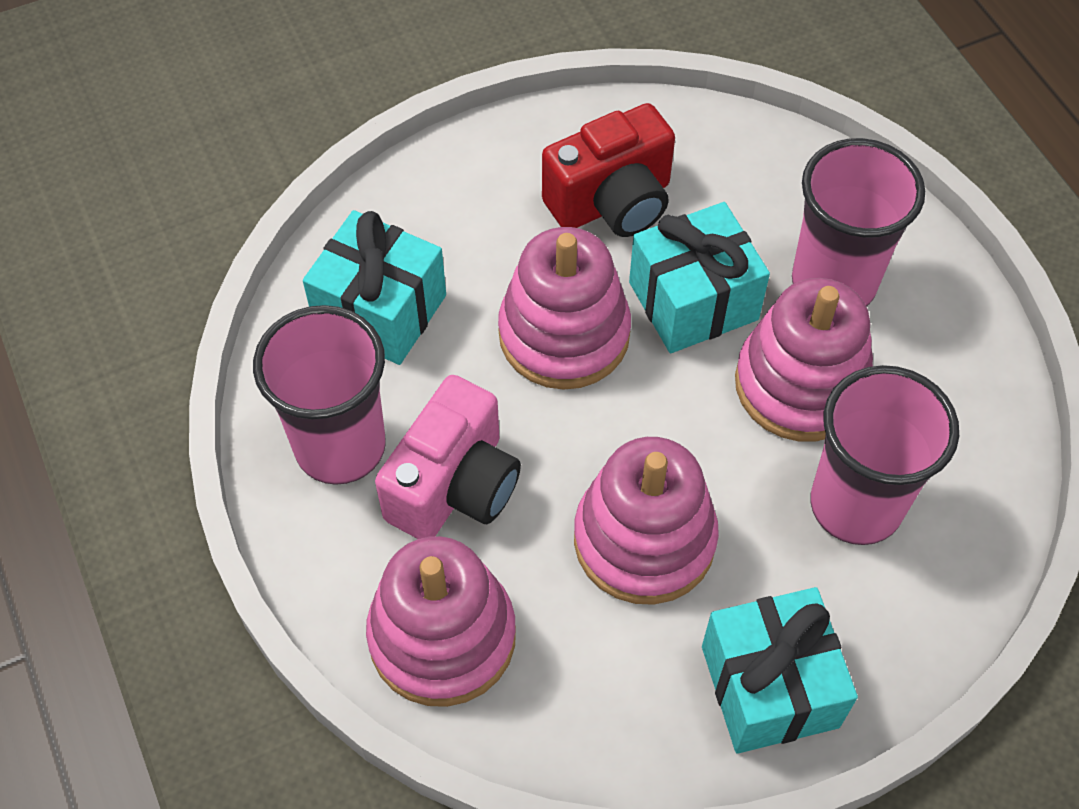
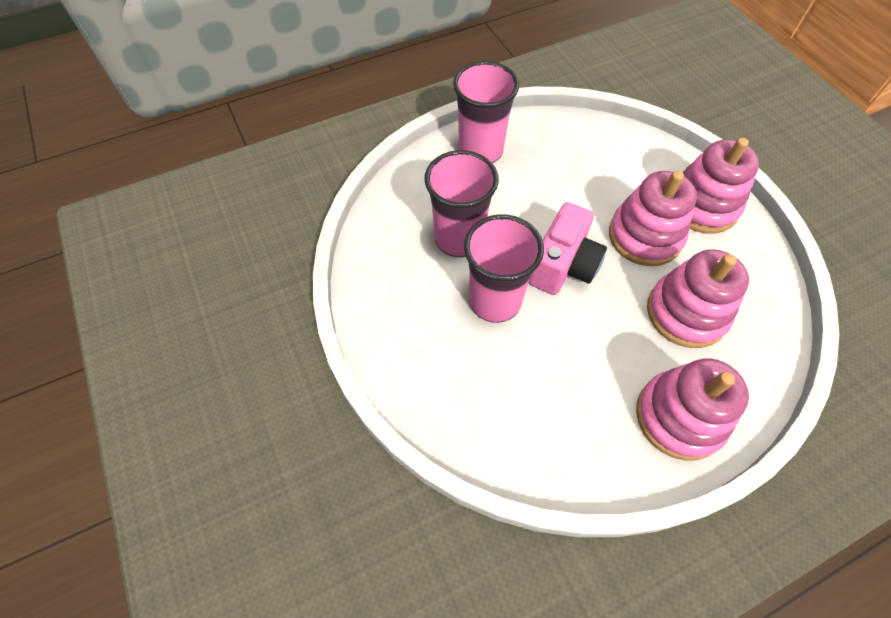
red camera: 1 -> 0
turquoise gift: 3 -> 0

